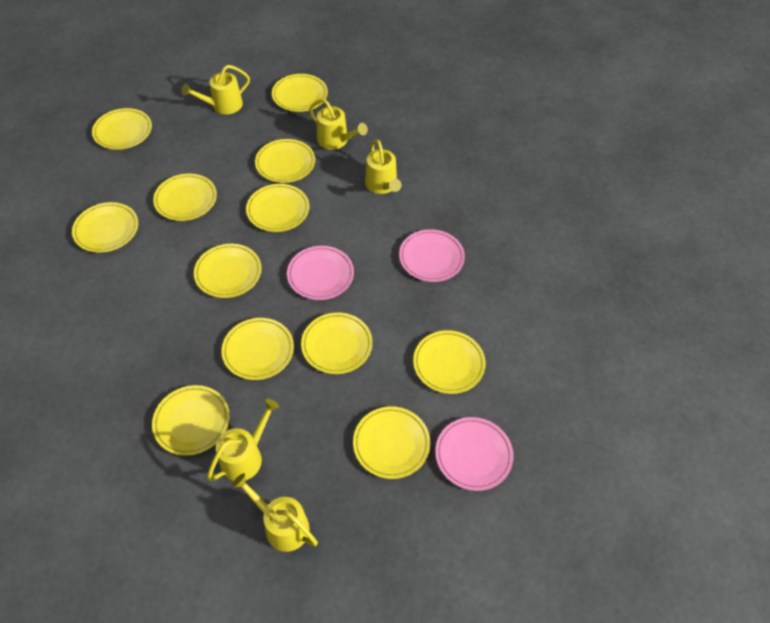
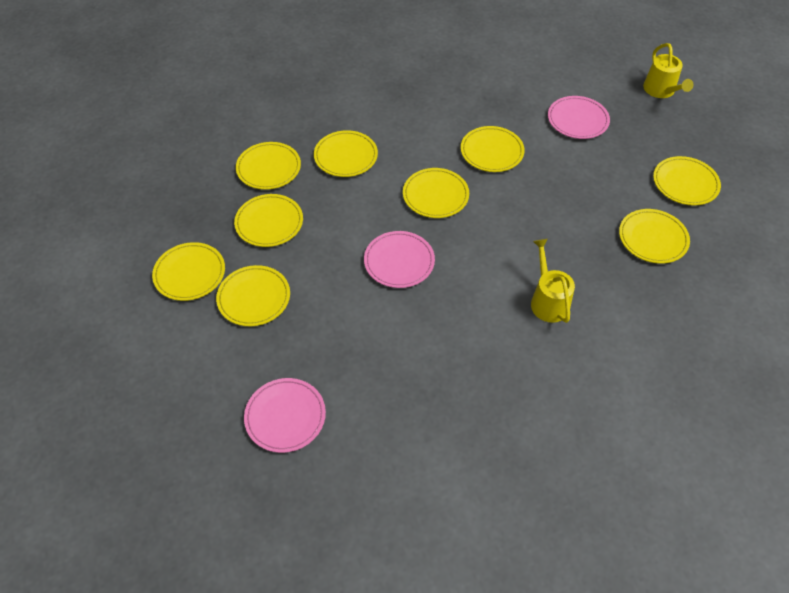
yellow plate: 12 -> 9
yellow watering can: 5 -> 2

